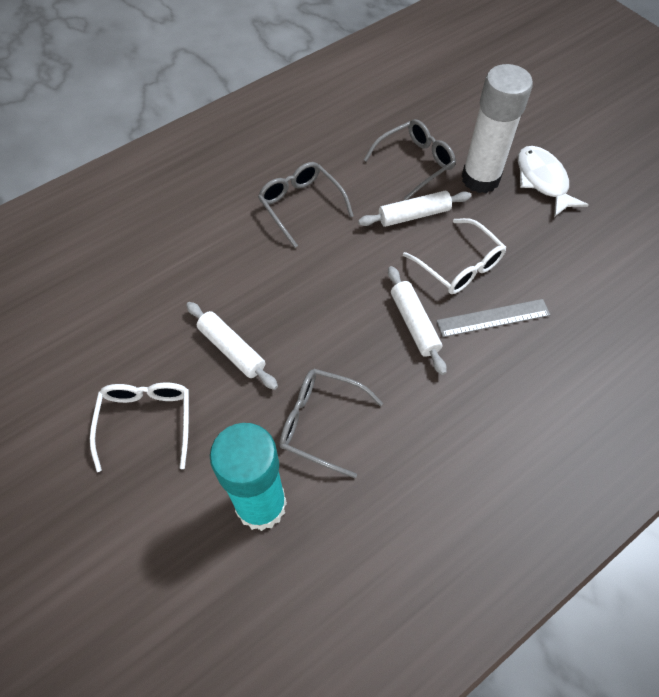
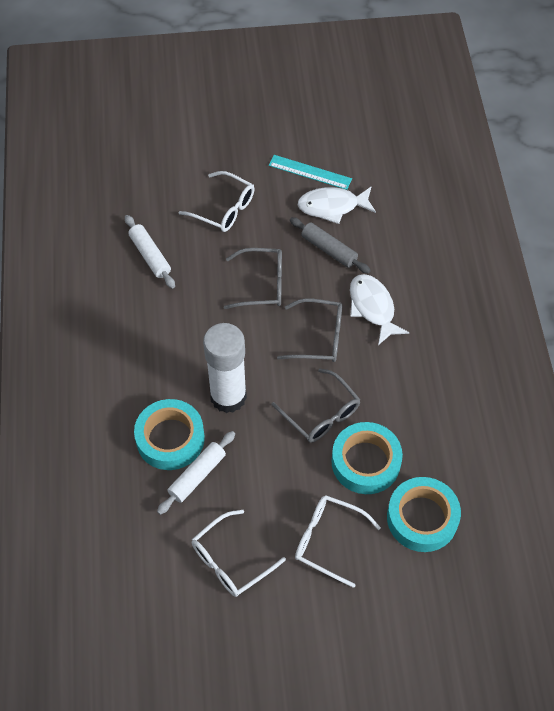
grey rolling pin: 0 -> 1
grey ruler: 1 -> 0
turquoise glue stick: 1 -> 0
turquoise ruler: 0 -> 1
turquoise tape: 0 -> 3
white fish: 1 -> 2
white glasses: 2 -> 3
white rolling pin: 3 -> 2

